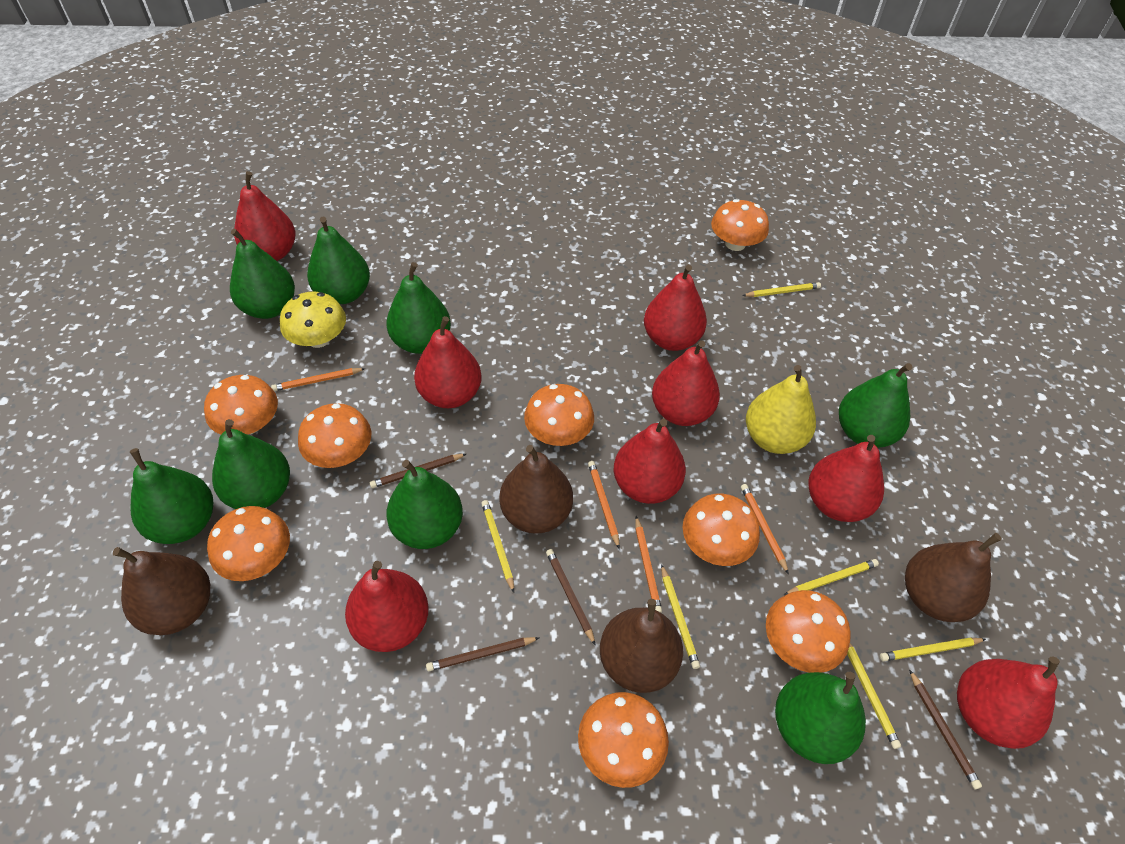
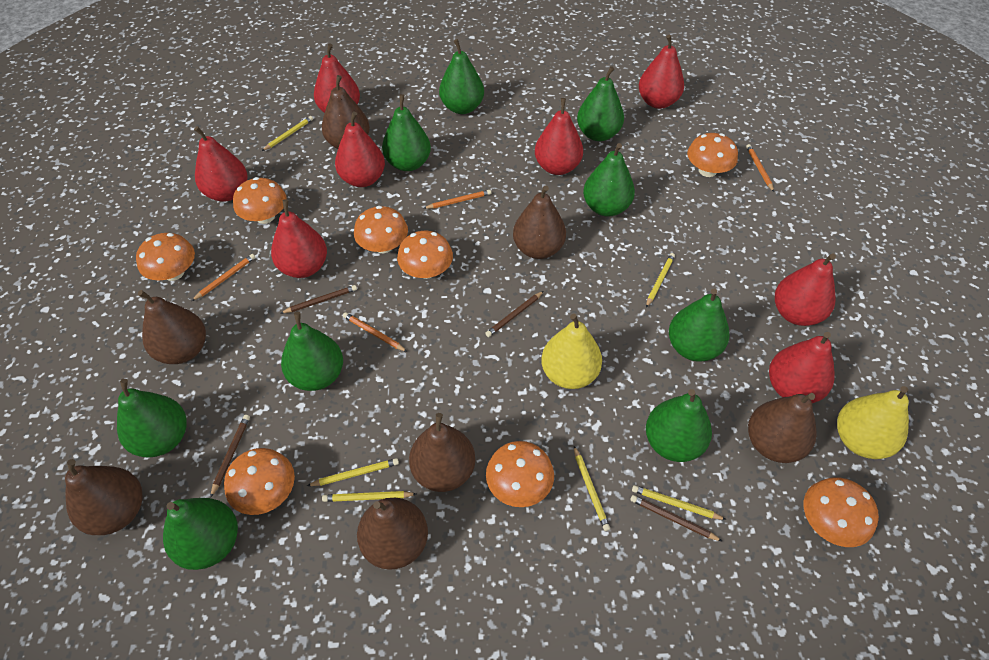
brown pear: 4 -> 7
green pear: 8 -> 9
yellow mushroom: 1 -> 0
yellow pear: 1 -> 2

